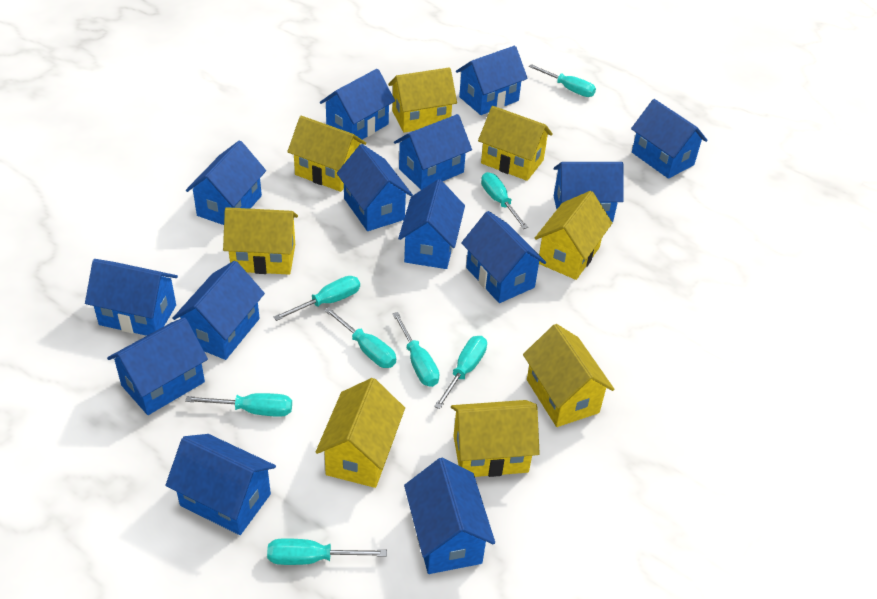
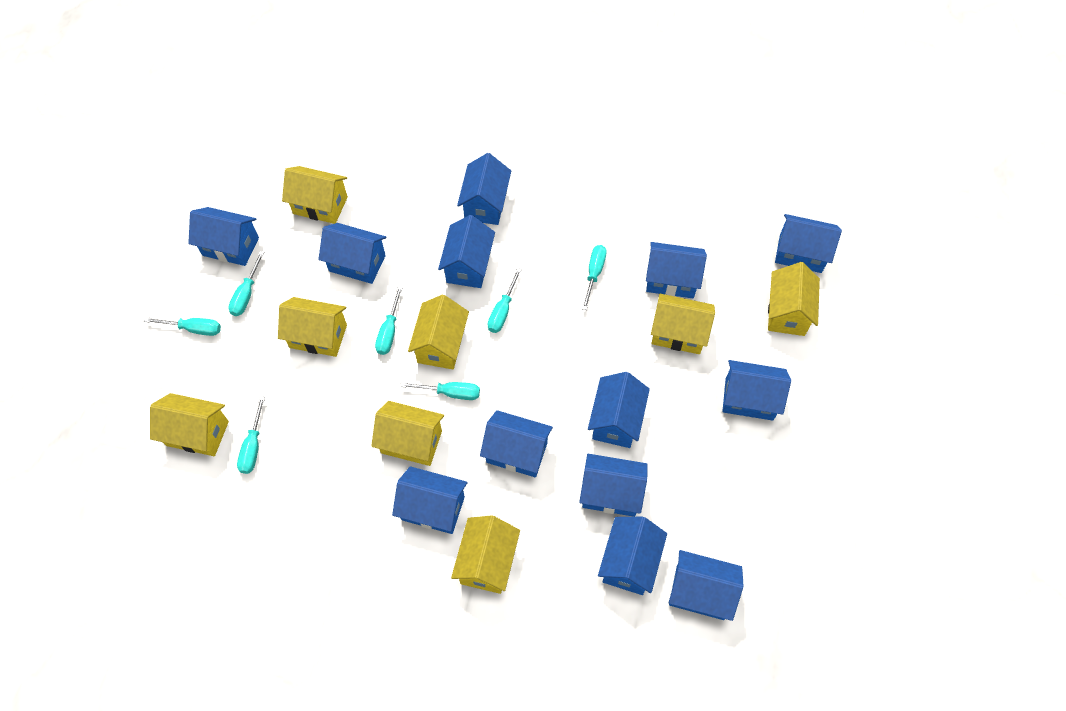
blue house: 14 -> 13
turquoise screwdriver: 8 -> 7

